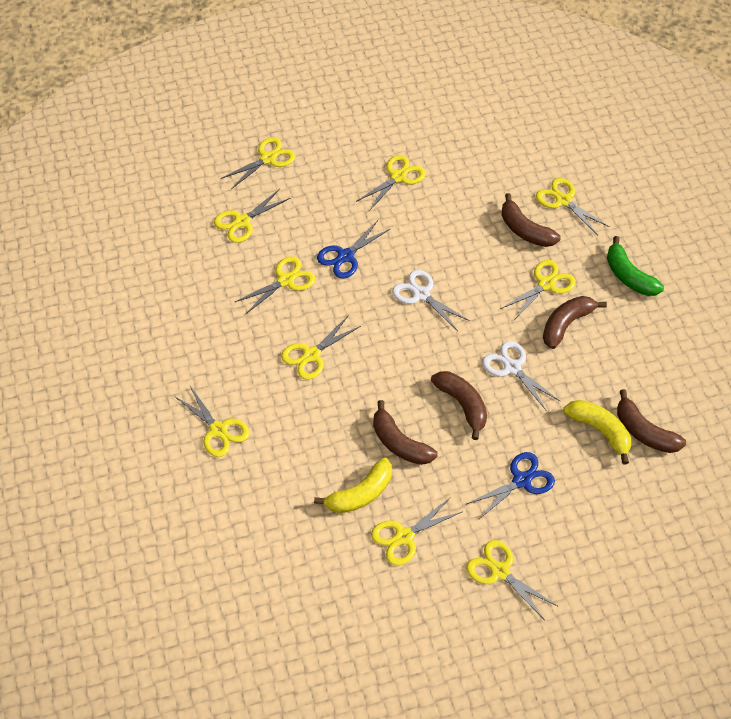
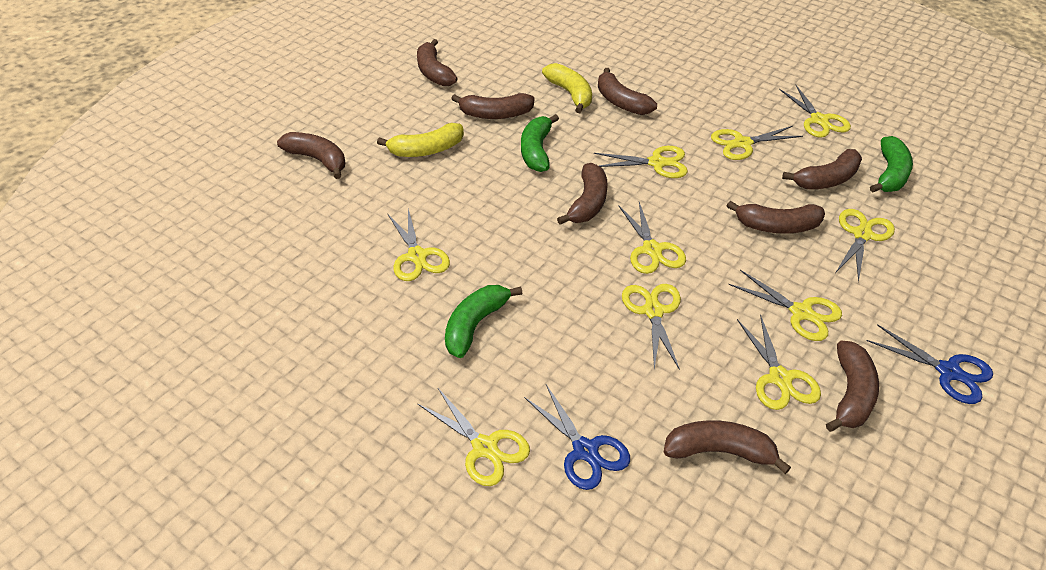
brown banana: 5 -> 9
green banana: 1 -> 3
white scissors: 2 -> 0

